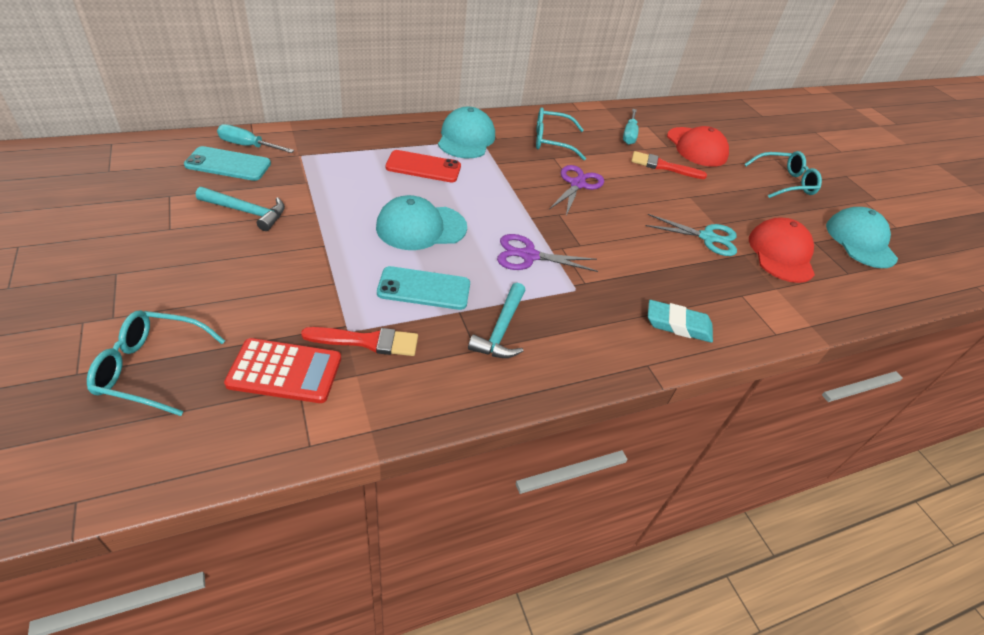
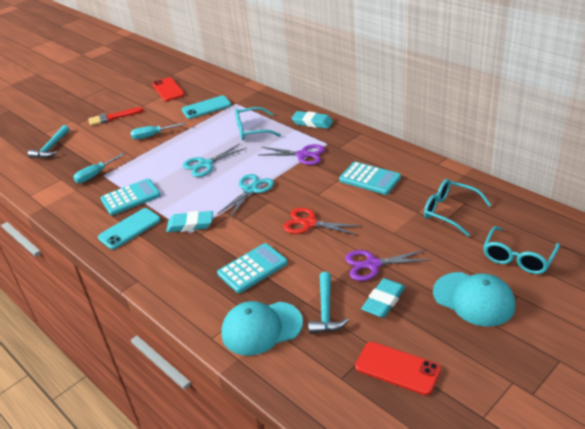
red brush: 2 -> 1
red calculator: 1 -> 0
red cap: 2 -> 0
red phone: 1 -> 2
red scissors: 0 -> 1
turquoise calculator: 0 -> 3
turquoise cap: 3 -> 2
turquoise eraser: 1 -> 3
turquoise scissors: 1 -> 2

